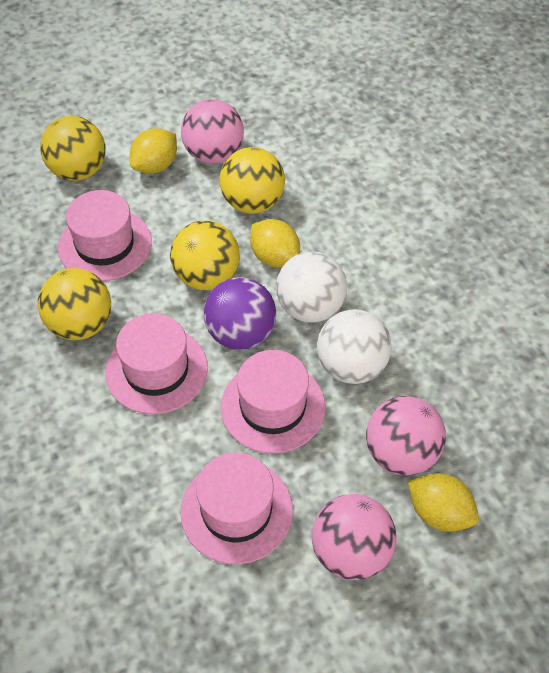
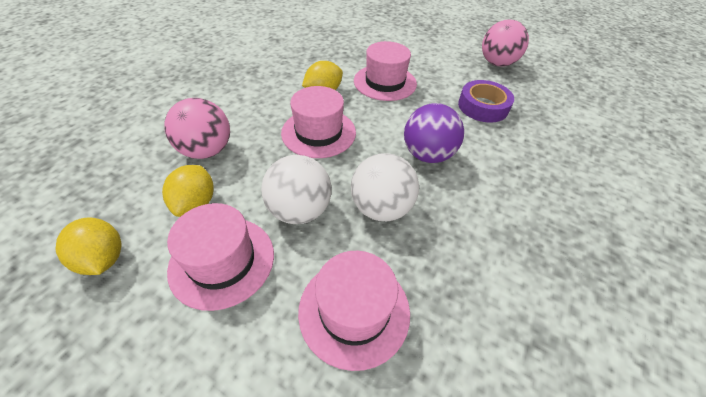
pink ball: 3 -> 2
purple tape: 0 -> 1
yellow ball: 4 -> 0

